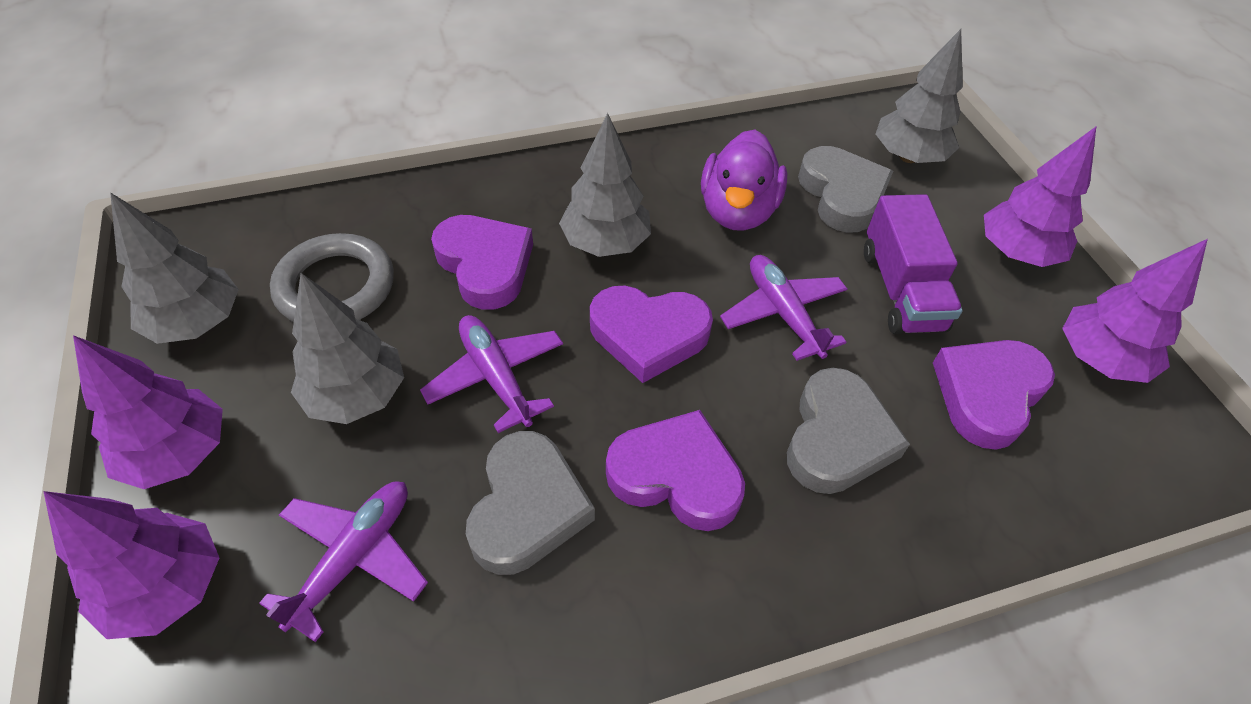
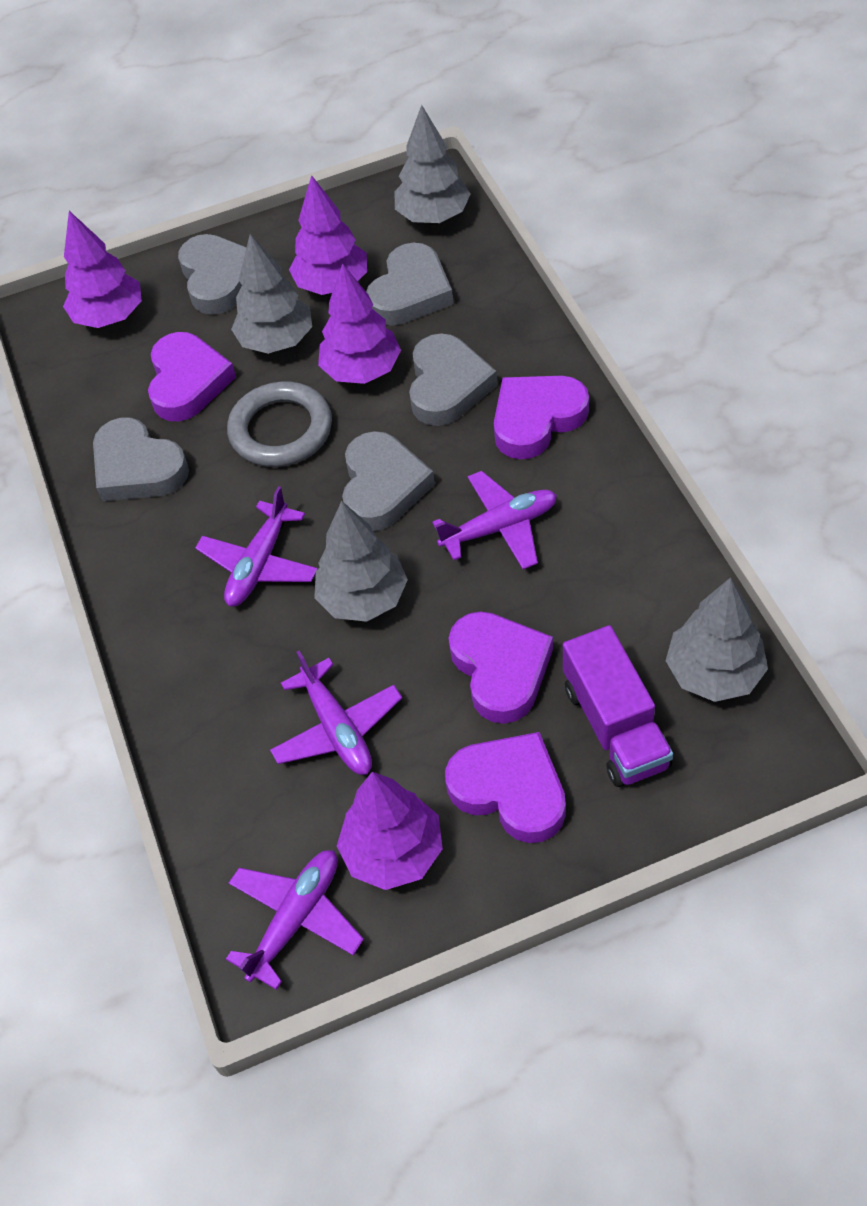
grey heart: 3 -> 5
purple duck: 1 -> 0
purple plane: 3 -> 4

